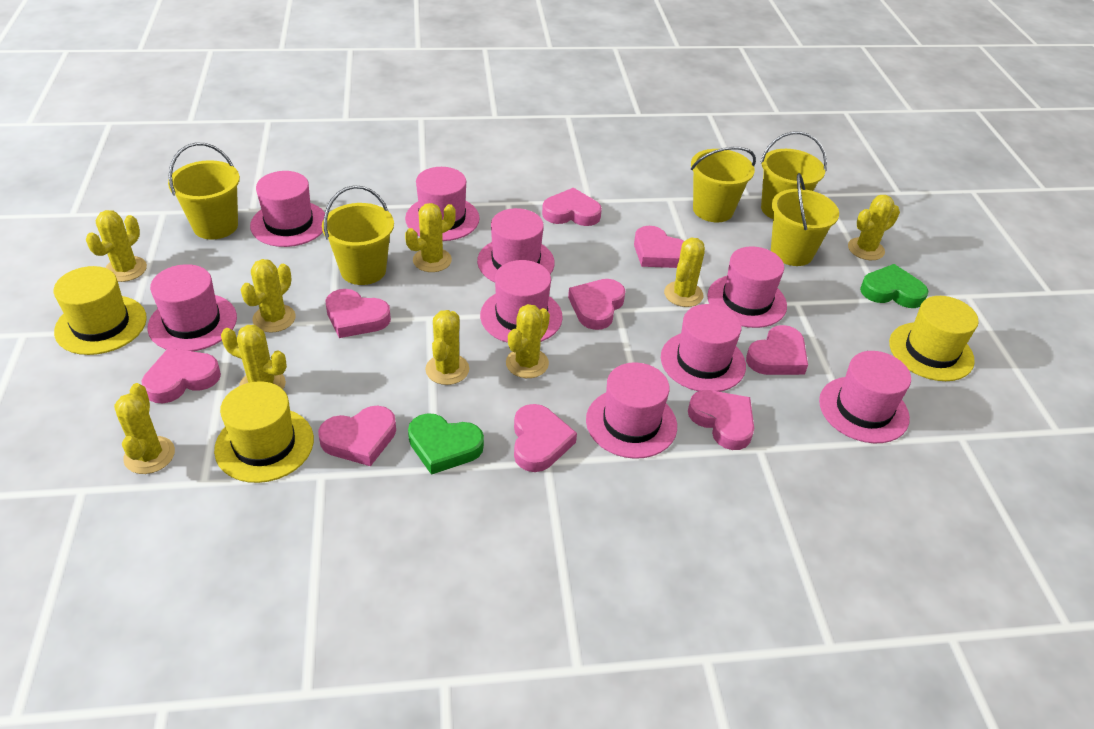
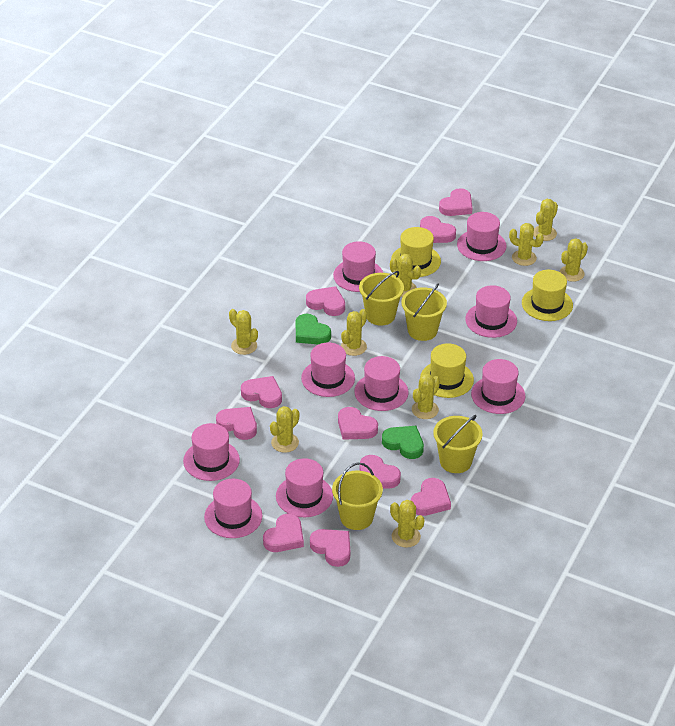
pink heart: 9 -> 10
yellow bucket: 5 -> 4

